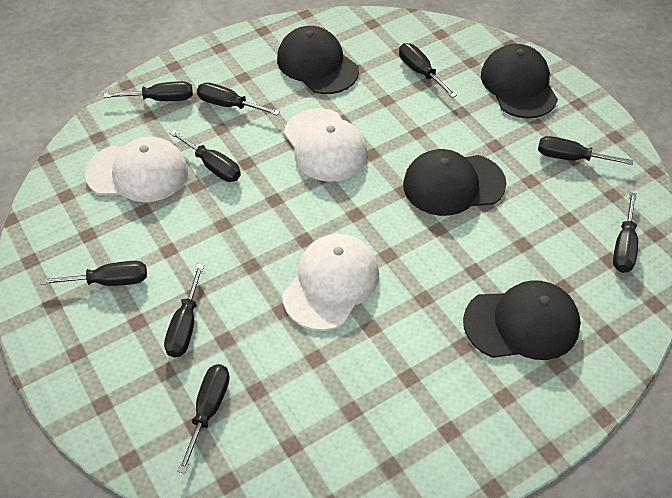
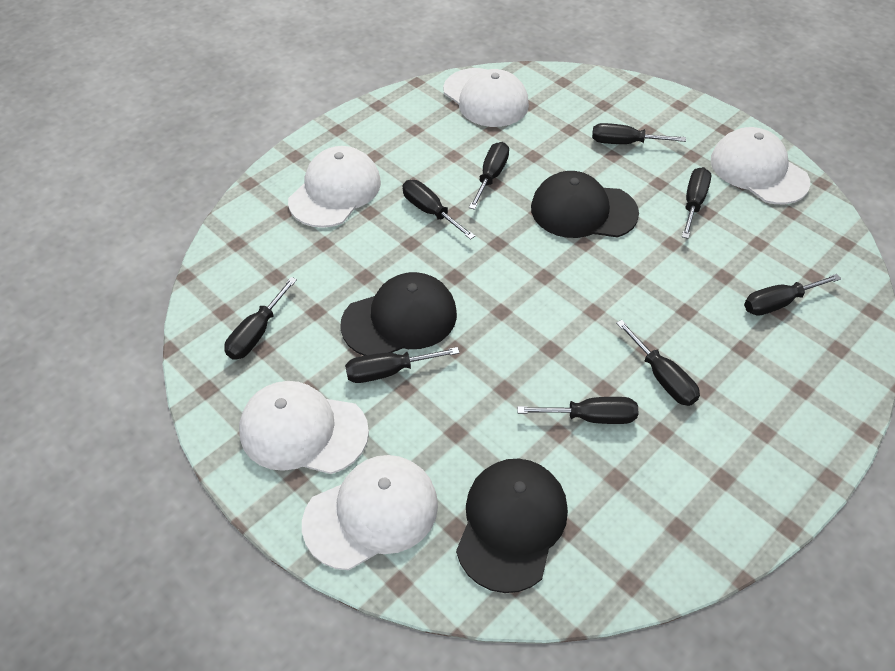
black cap: 4 -> 3
white cap: 3 -> 5

